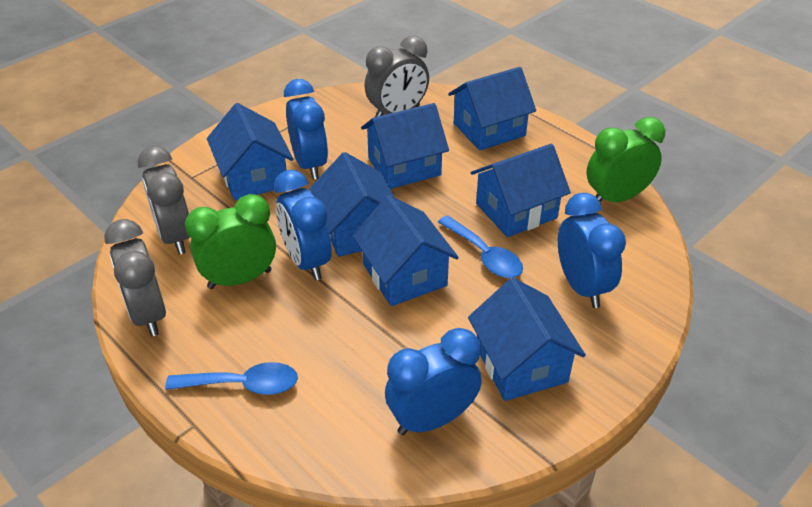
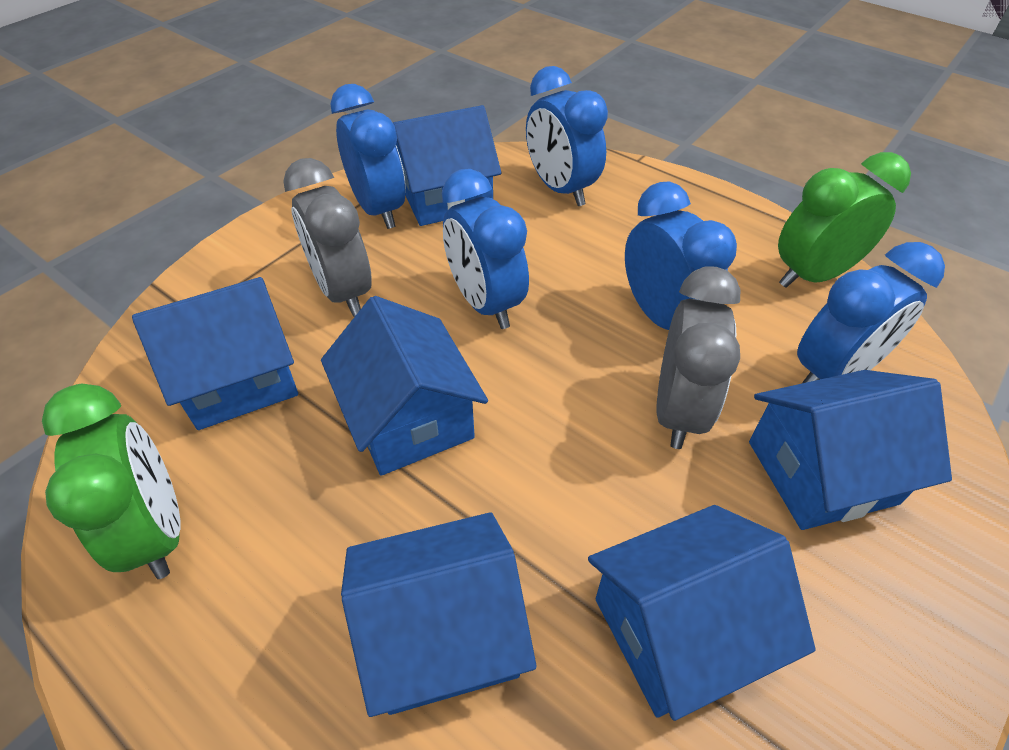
blue clock: 4 -> 5
blue house: 7 -> 6
blue spoon: 2 -> 0
grey clock: 3 -> 2

